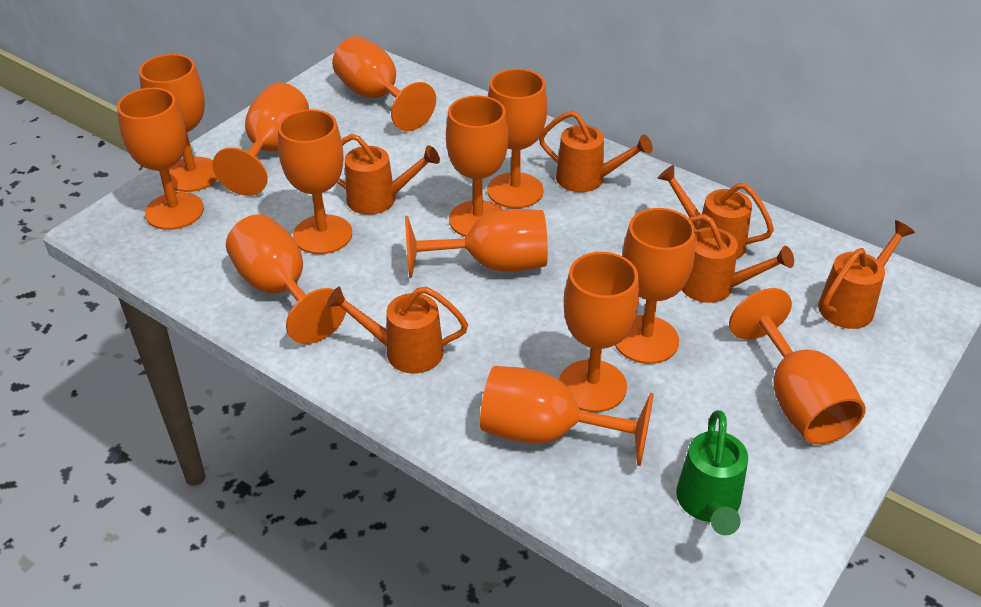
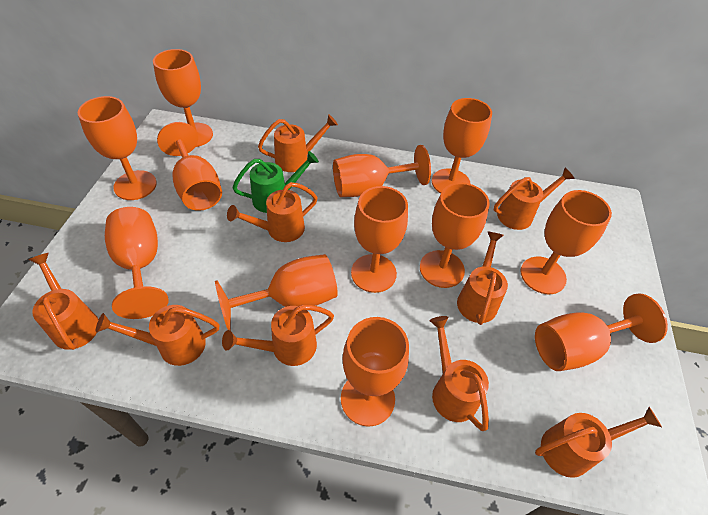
orange goblet: 13 -> 12
orange watering can: 6 -> 9

